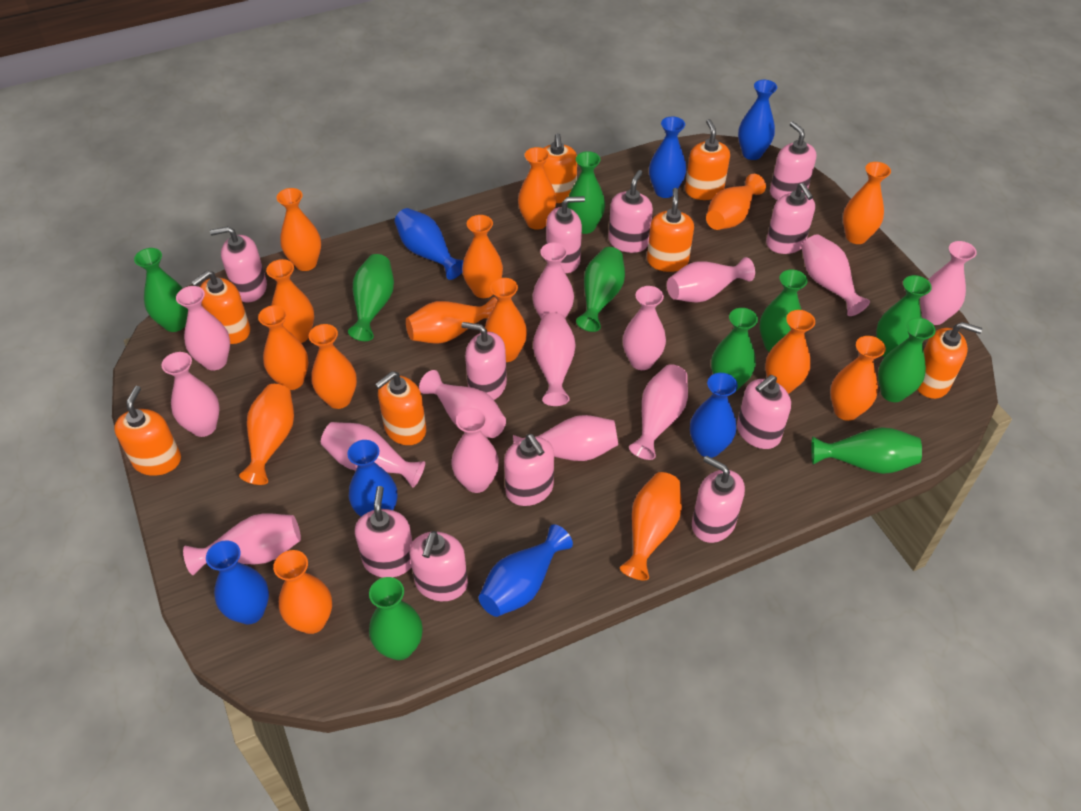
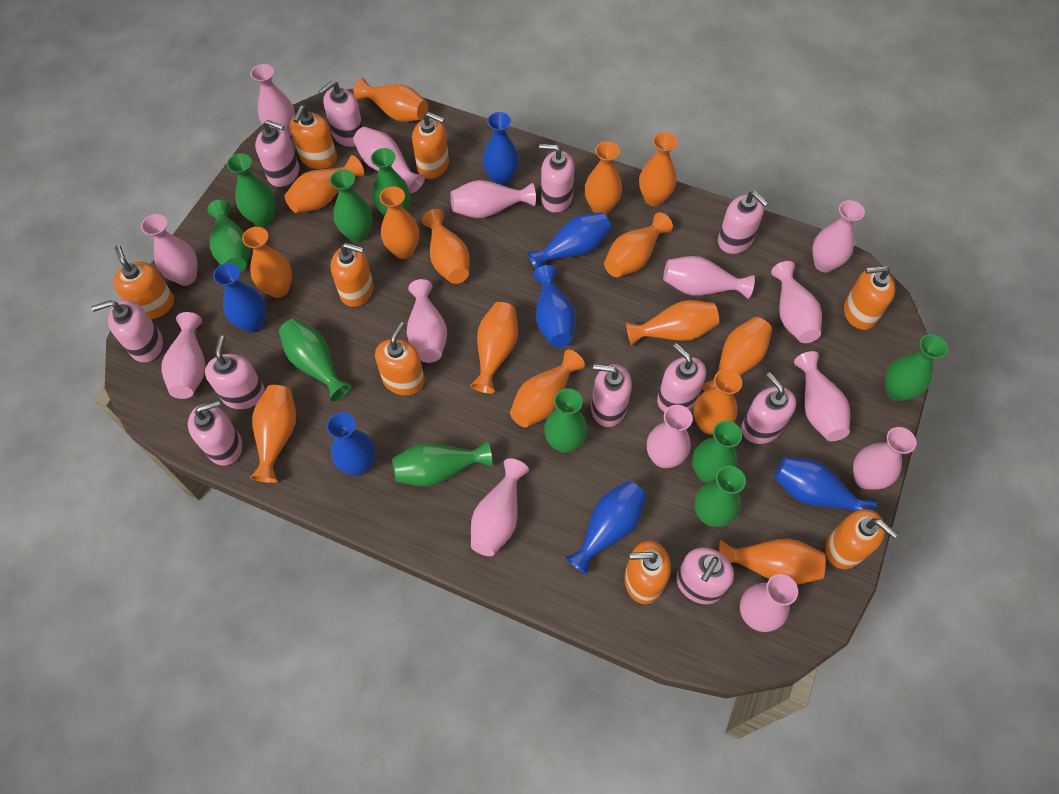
orange soap dispenser: 7 -> 8

